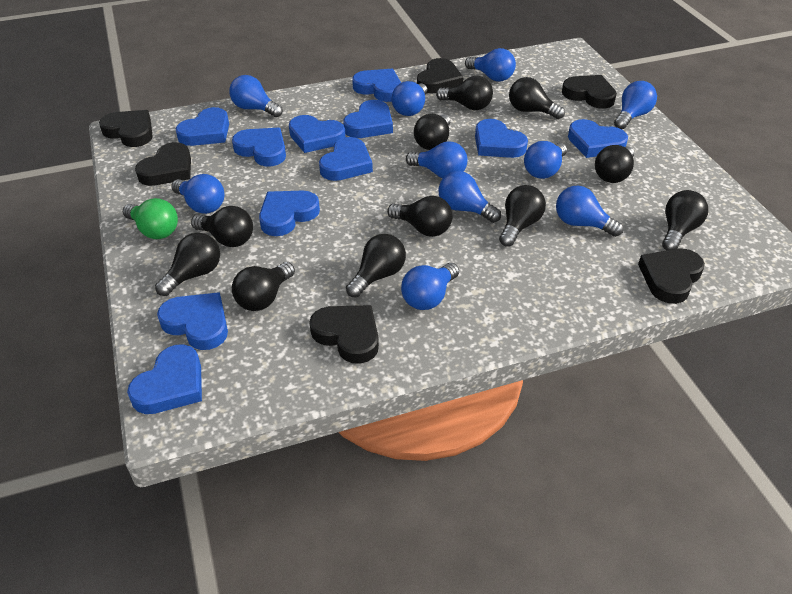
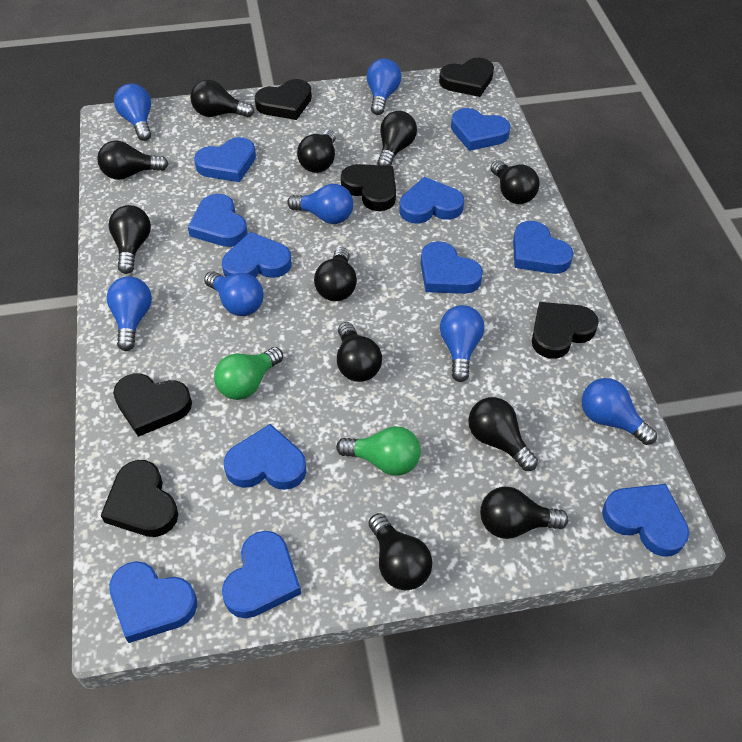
blue light bulb: 10 -> 7
green light bulb: 1 -> 2

